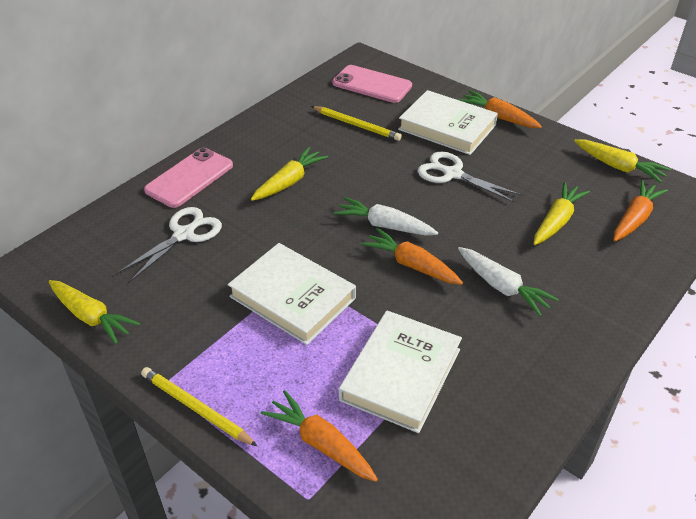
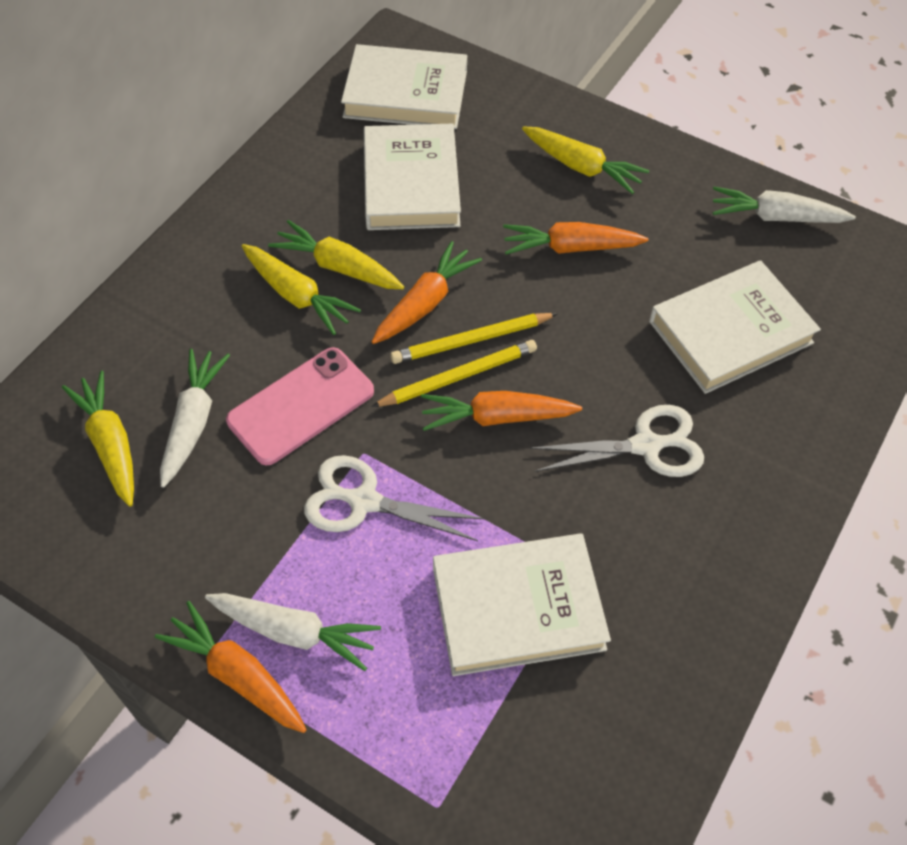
pink phone: 2 -> 1
white book: 3 -> 4
white carrot: 2 -> 3

